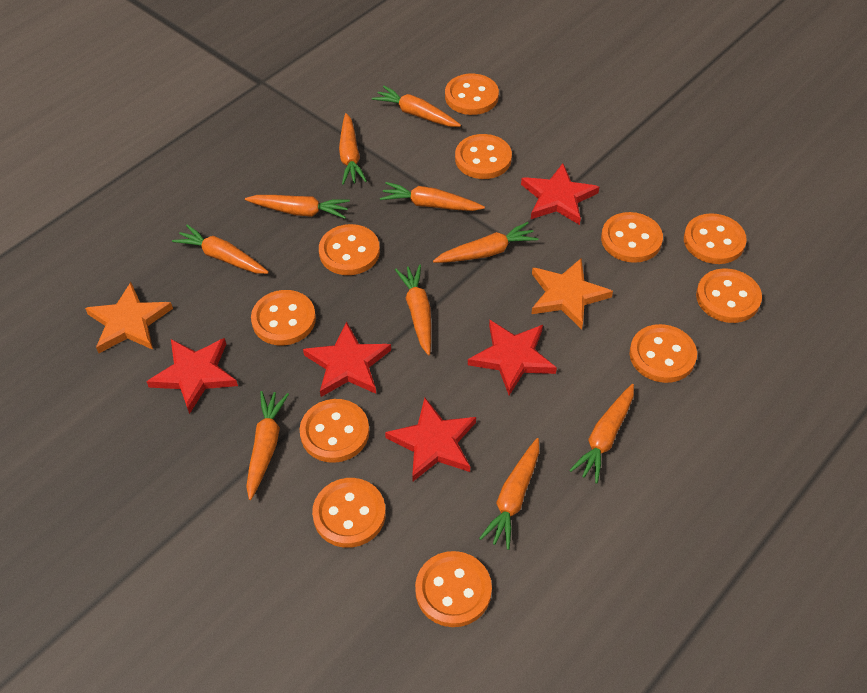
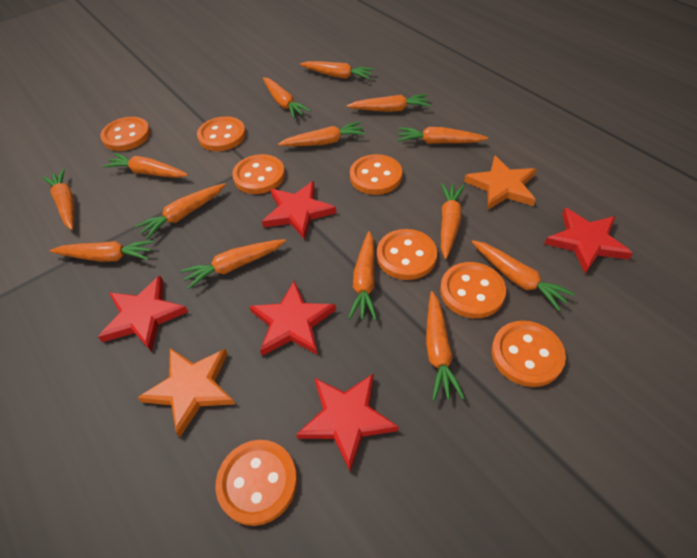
orange button: 11 -> 8
orange carrot: 10 -> 14

